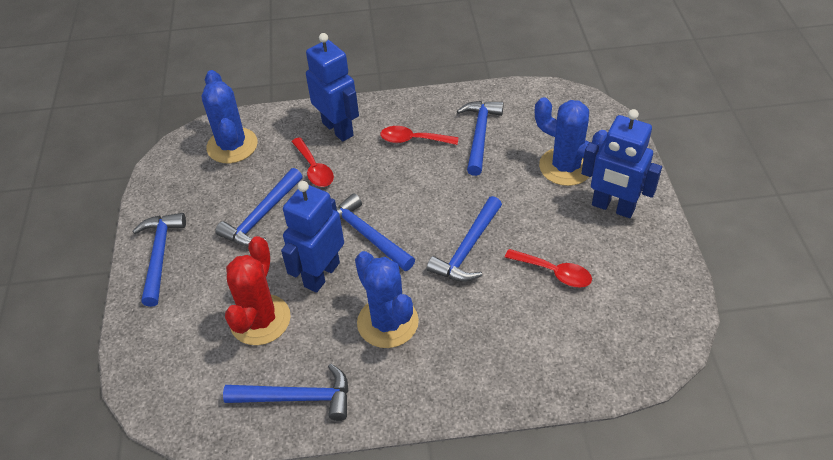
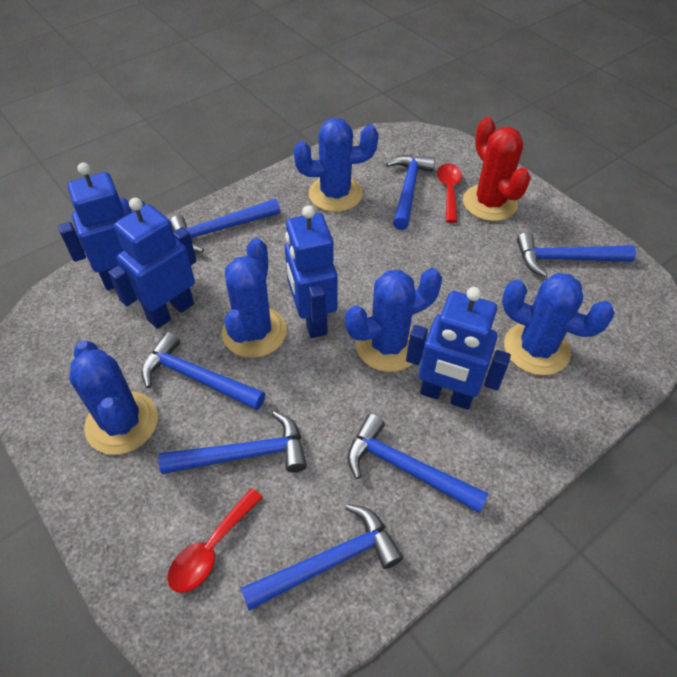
blue cactus: 3 -> 5
blue hammer: 6 -> 7
blue robot: 3 -> 4
red spoon: 3 -> 2

